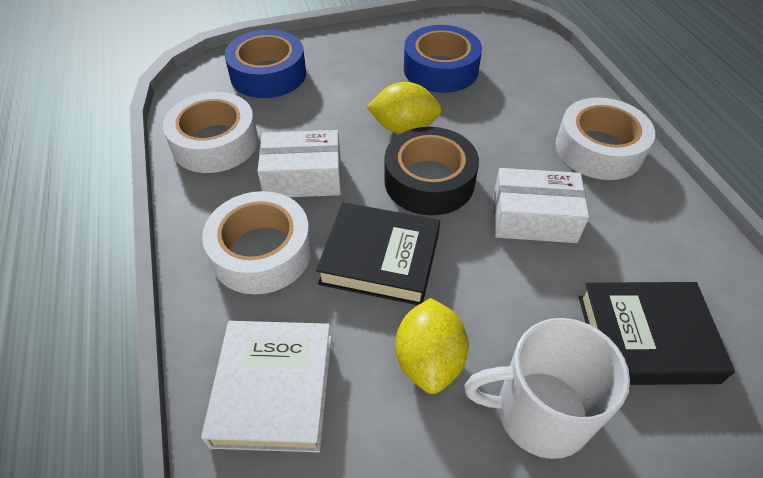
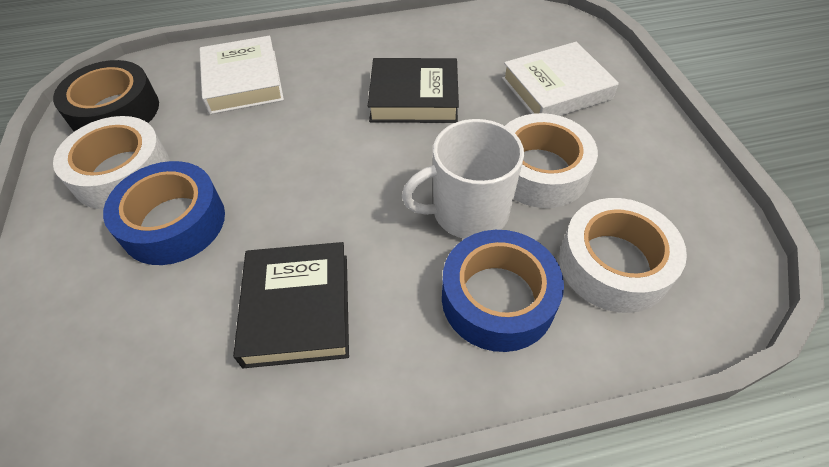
white book: 1 -> 2
white box: 2 -> 0
yellow lemon: 2 -> 0

